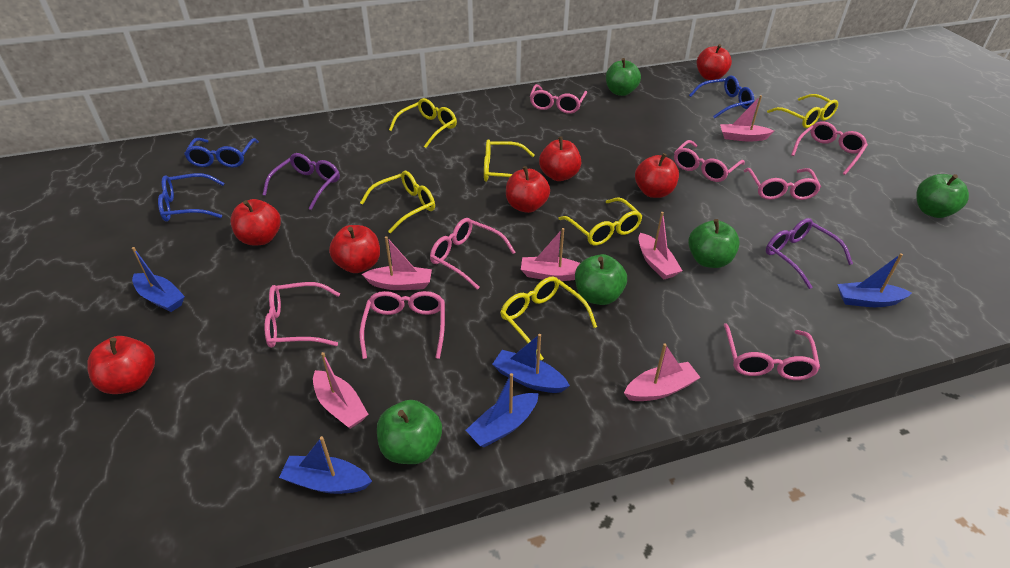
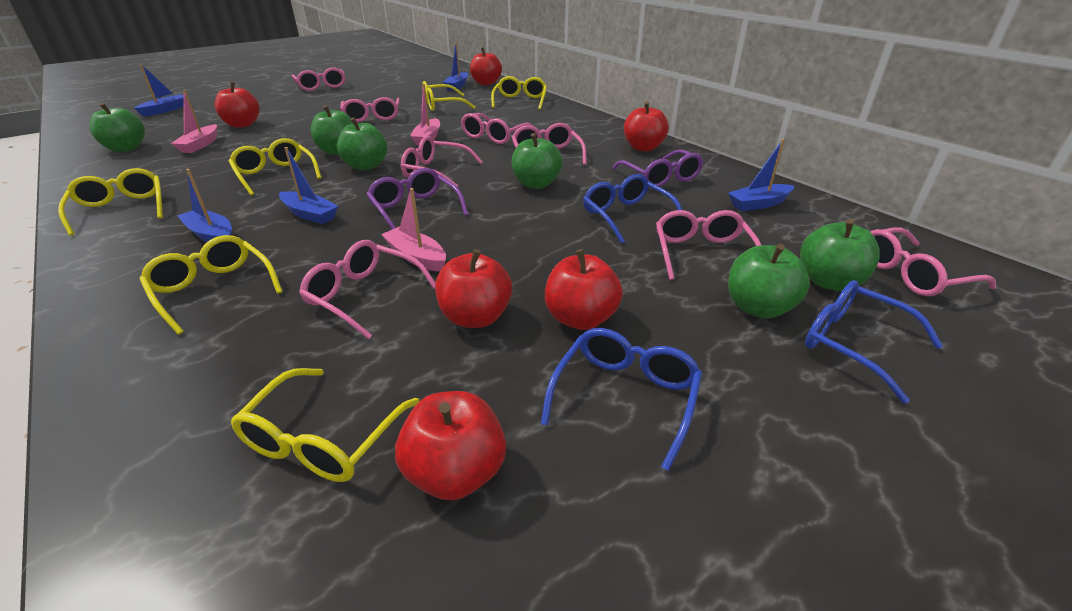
green apple: 5 -> 6
pink boat: 6 -> 3
red apple: 7 -> 6

